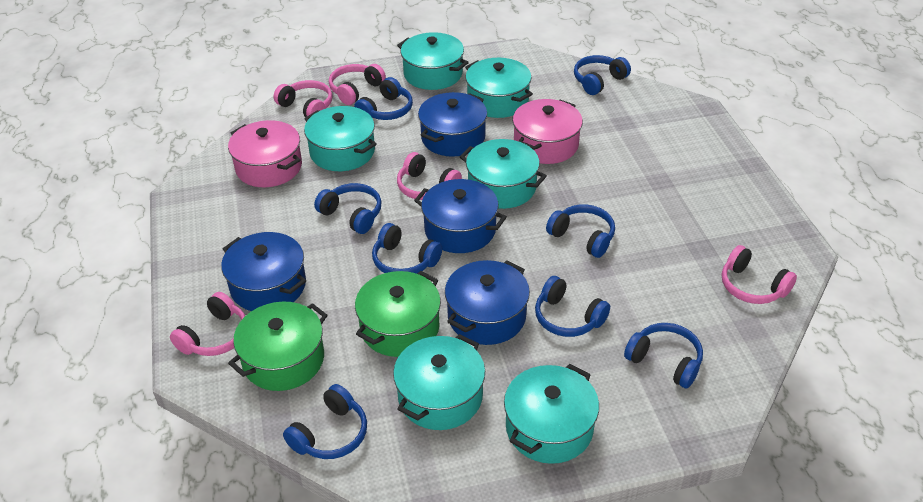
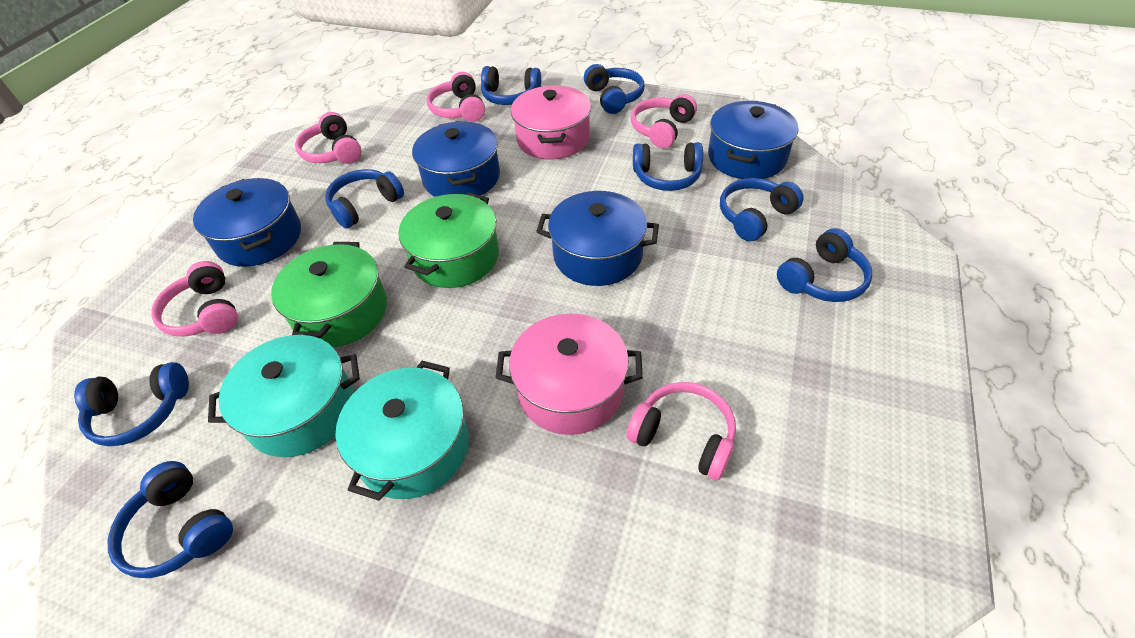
turquoise pot: 6 -> 2

